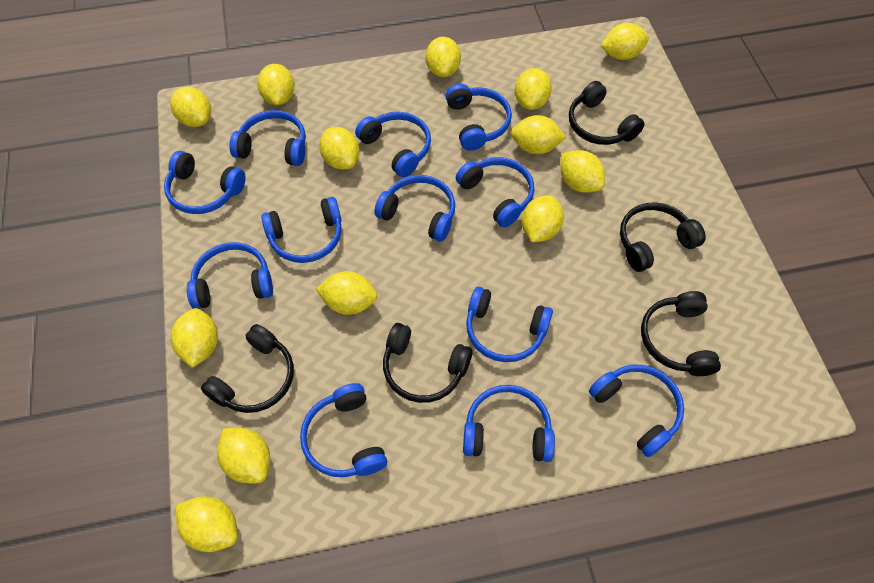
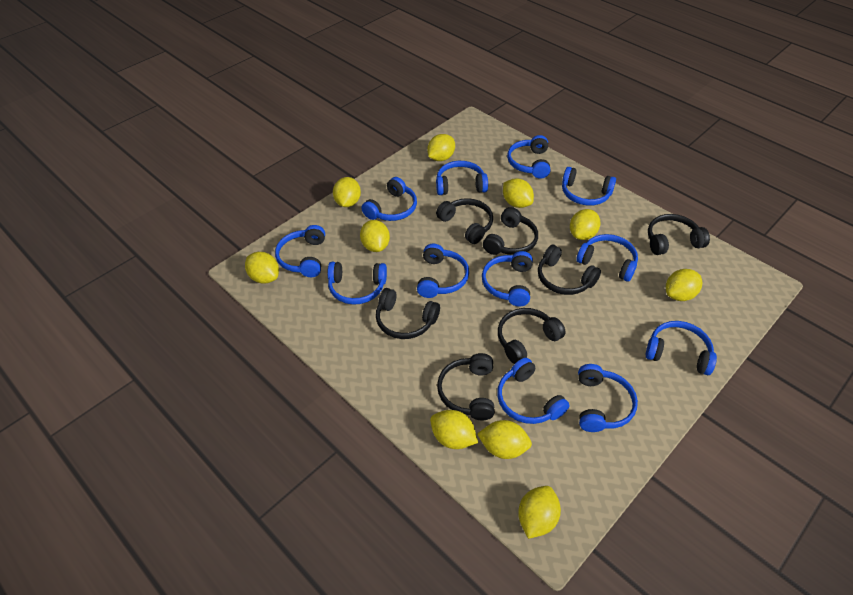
black headphones: 5 -> 7
yellow lemon: 13 -> 10

